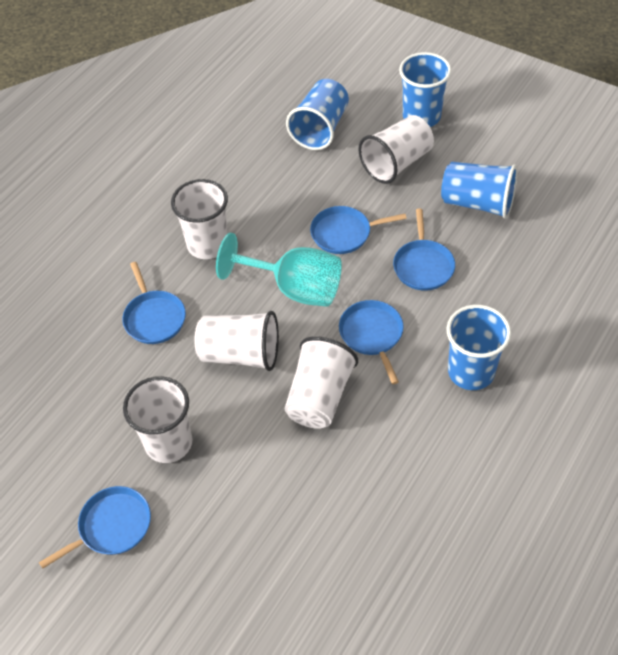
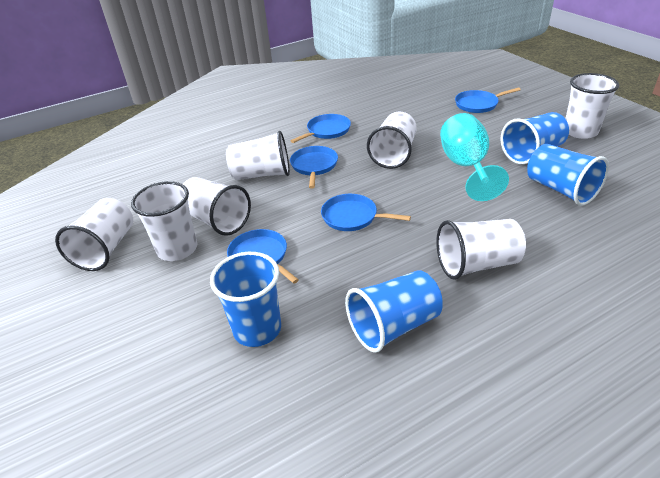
white cup: 5 -> 7

